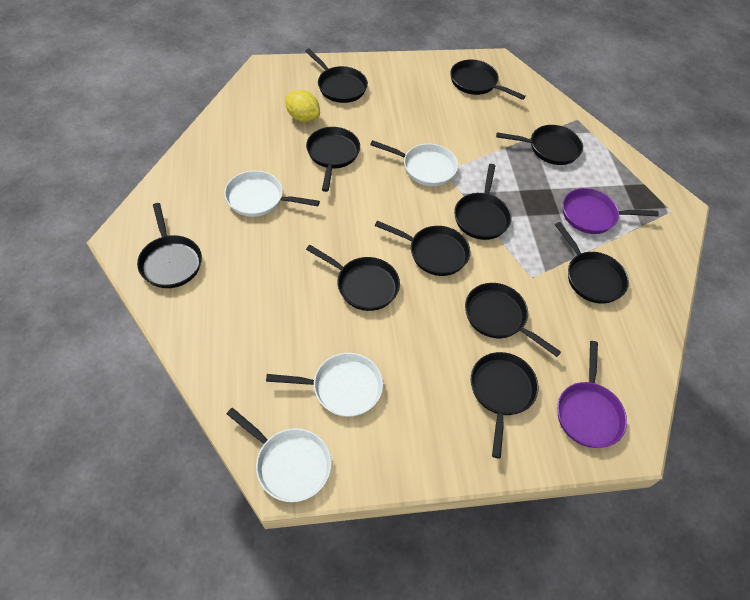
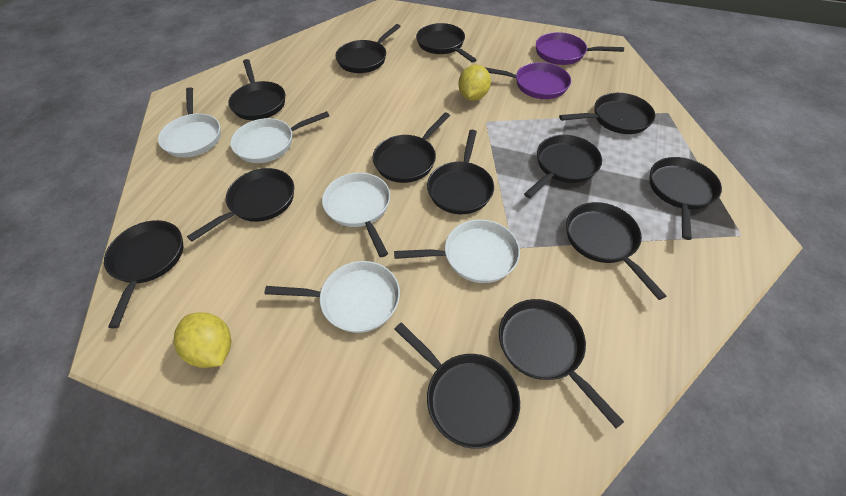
black pan: 11 -> 13
white pan: 4 -> 5
yellow lemon: 1 -> 2

